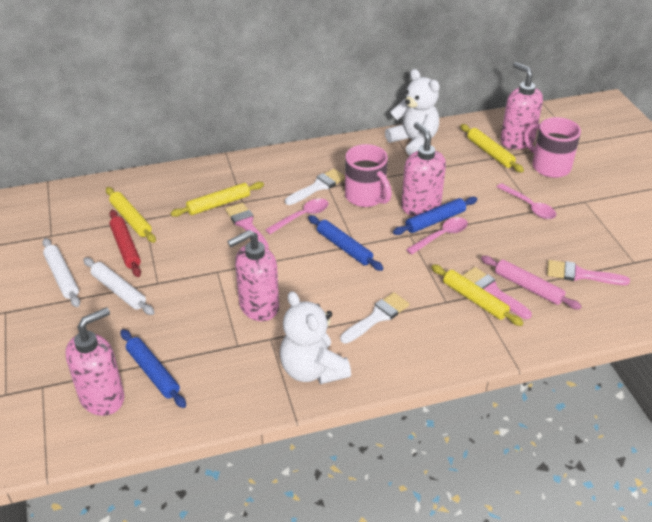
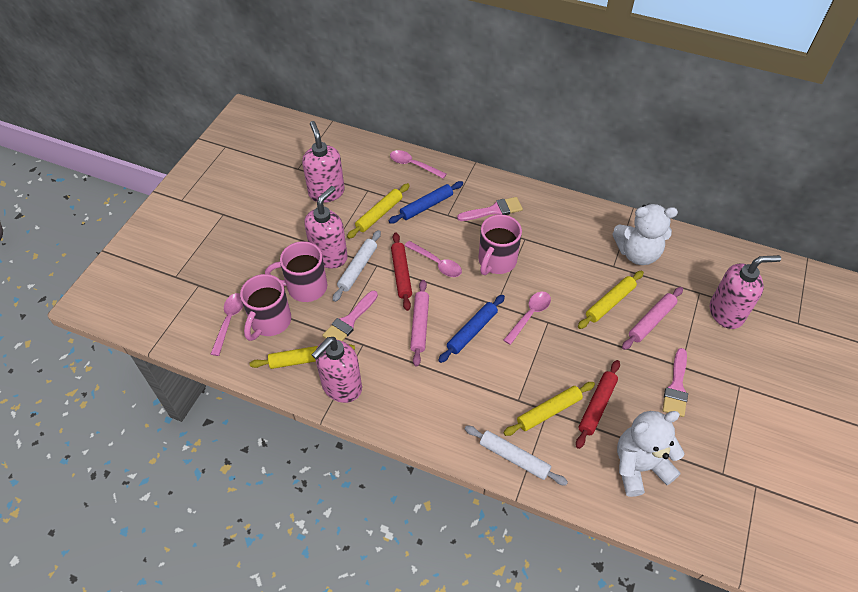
blue rolling pin: 3 -> 2
pink mug: 2 -> 3
pink rolling pin: 1 -> 2
pink spoon: 3 -> 4
red rolling pin: 1 -> 2
white brush: 2 -> 0

